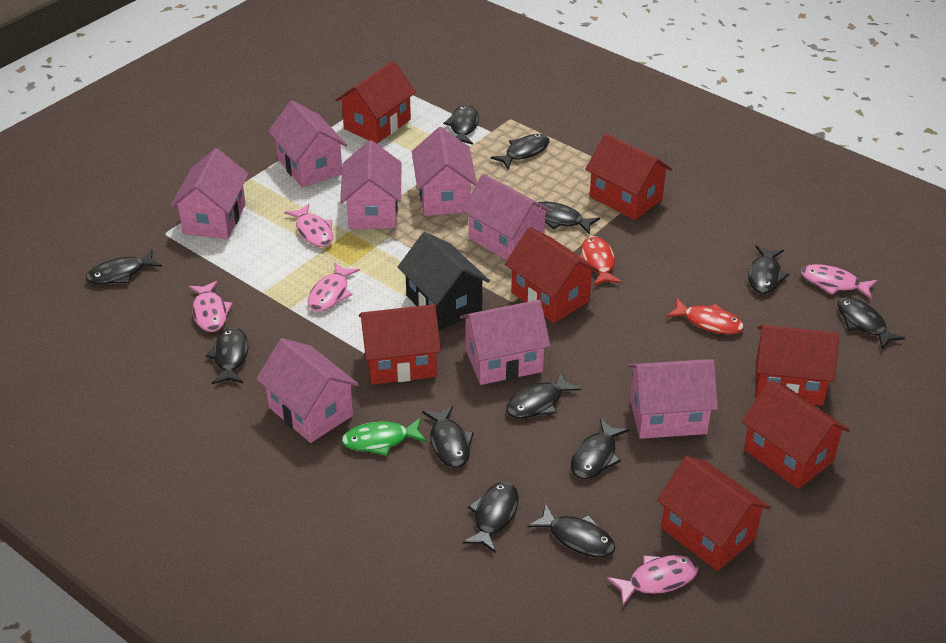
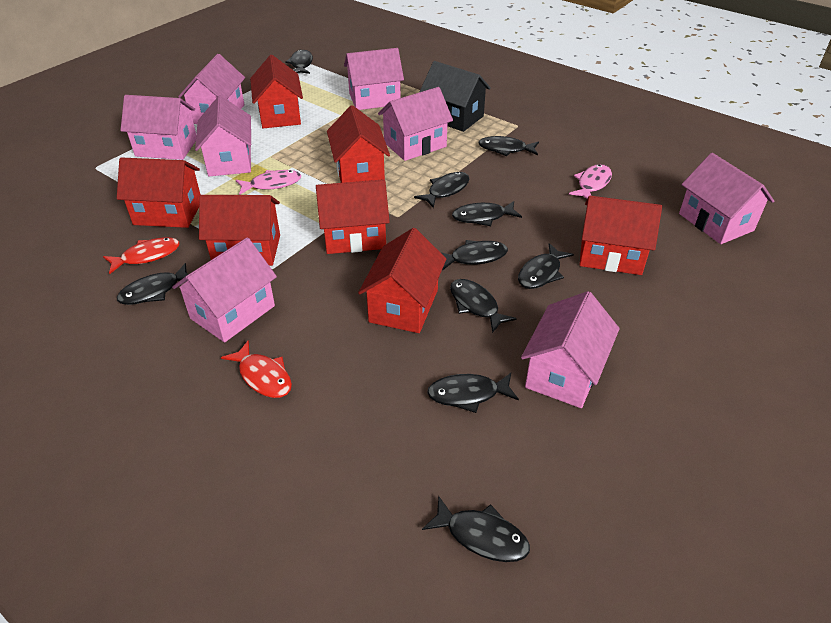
black fish: 12 -> 10
green fish: 1 -> 0
pink fish: 5 -> 2

